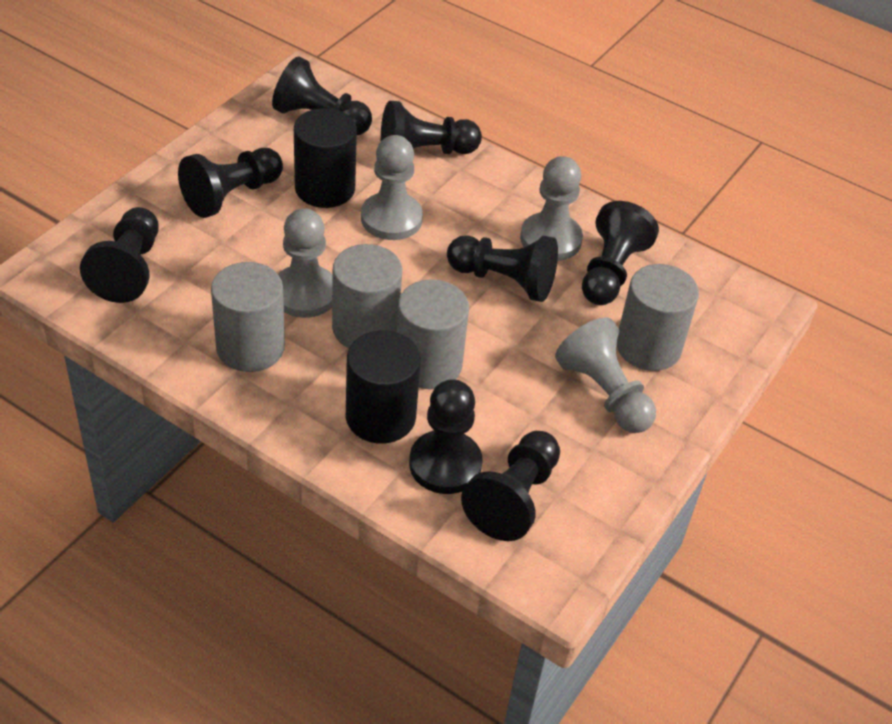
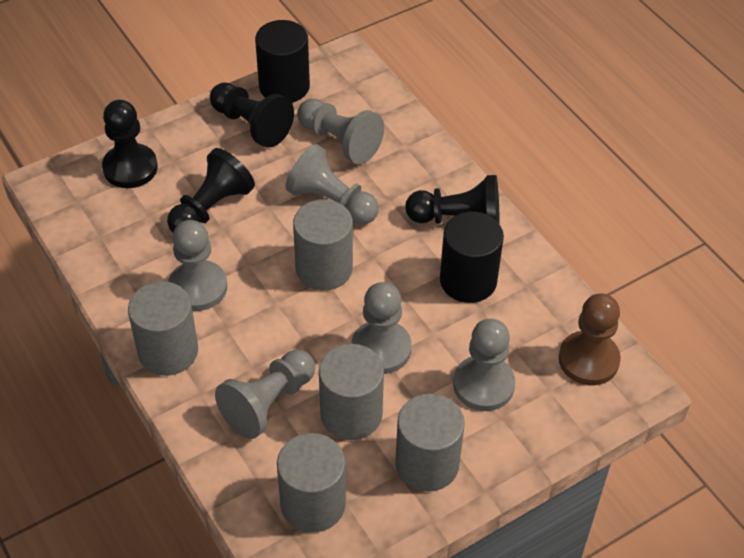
black pawn: 8 -> 4
brown pawn: 0 -> 1
grey cylinder: 4 -> 5
grey pawn: 4 -> 6

